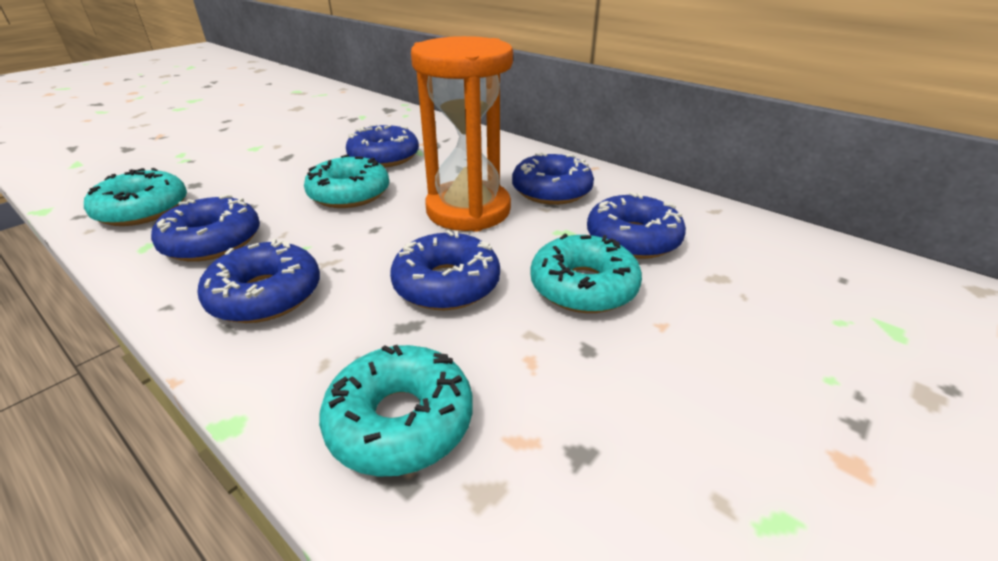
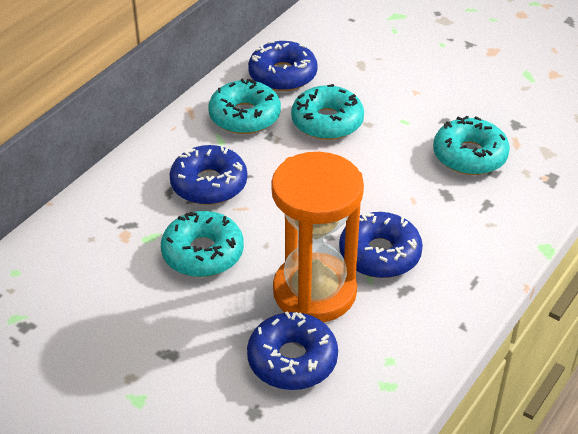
blue donut: 6 -> 4

